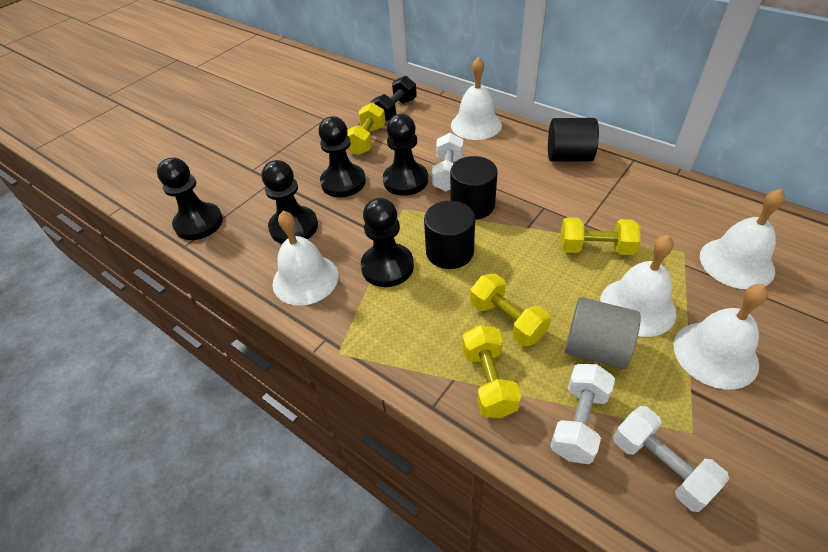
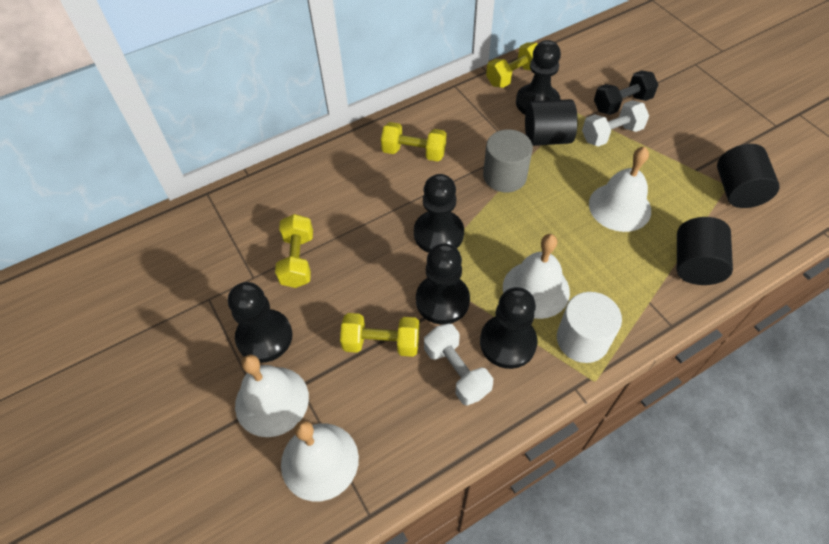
white bell: 5 -> 4
white cylinder: 0 -> 1
white dumbbell: 3 -> 2

